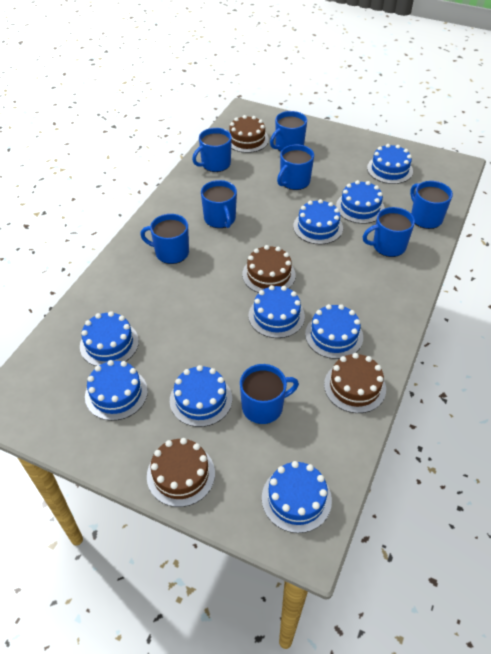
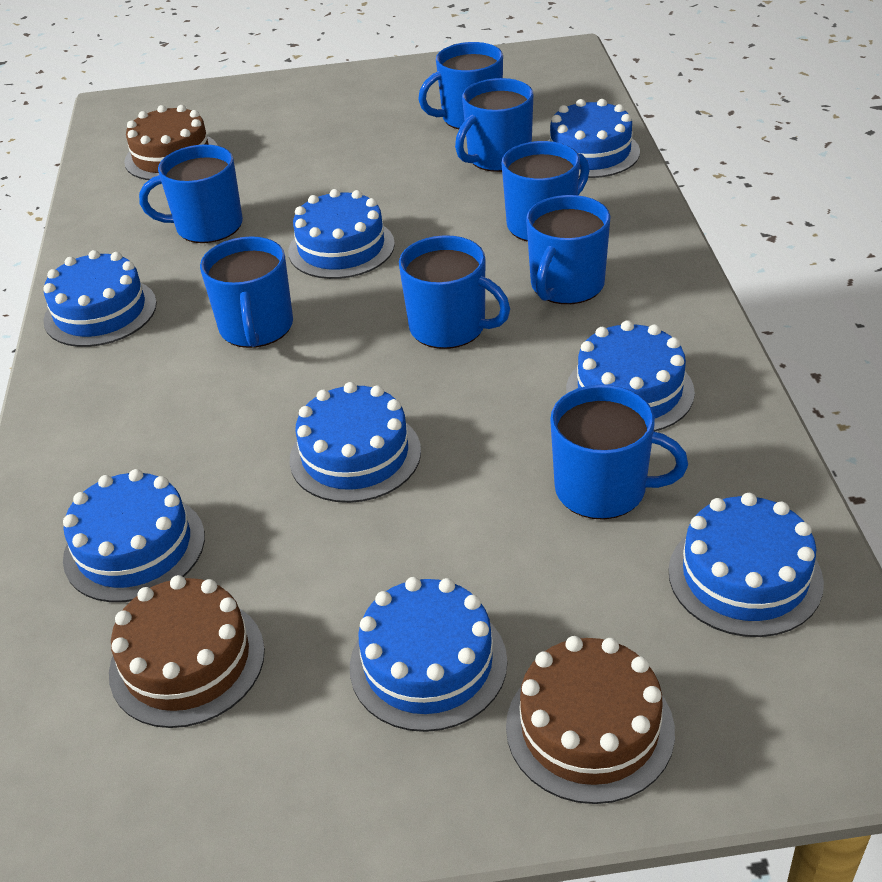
blue cake: 9 -> 8
brown cake: 4 -> 3

